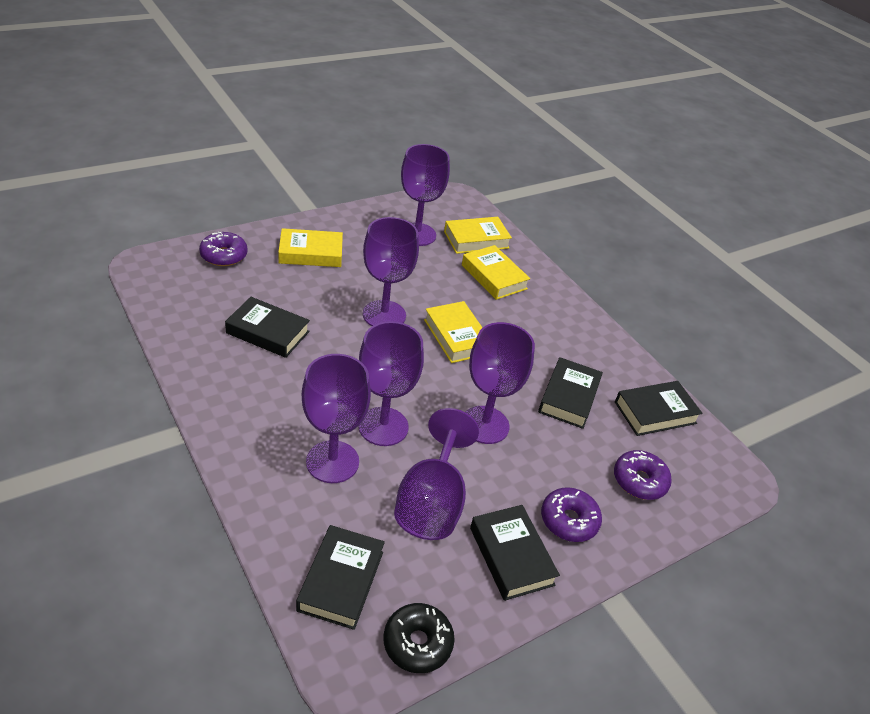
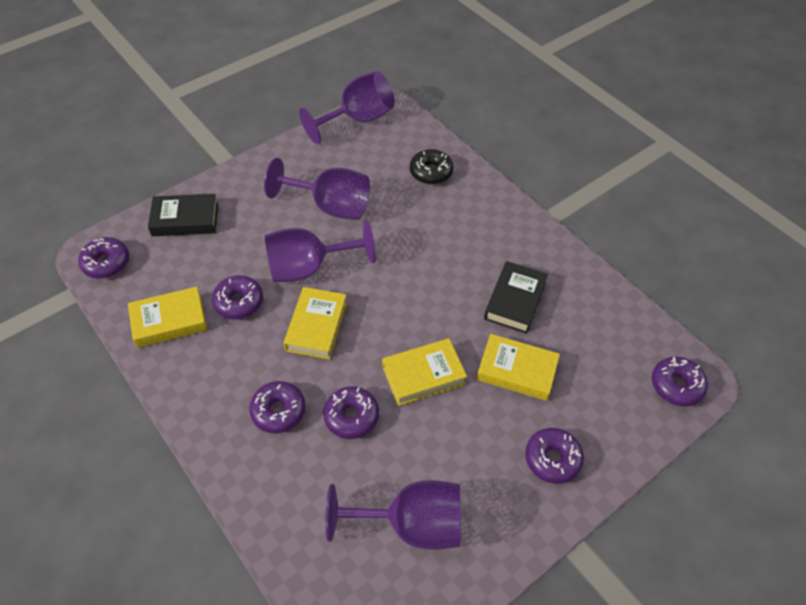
black book: 5 -> 2
purple donut: 3 -> 6
purple goblet: 6 -> 4

